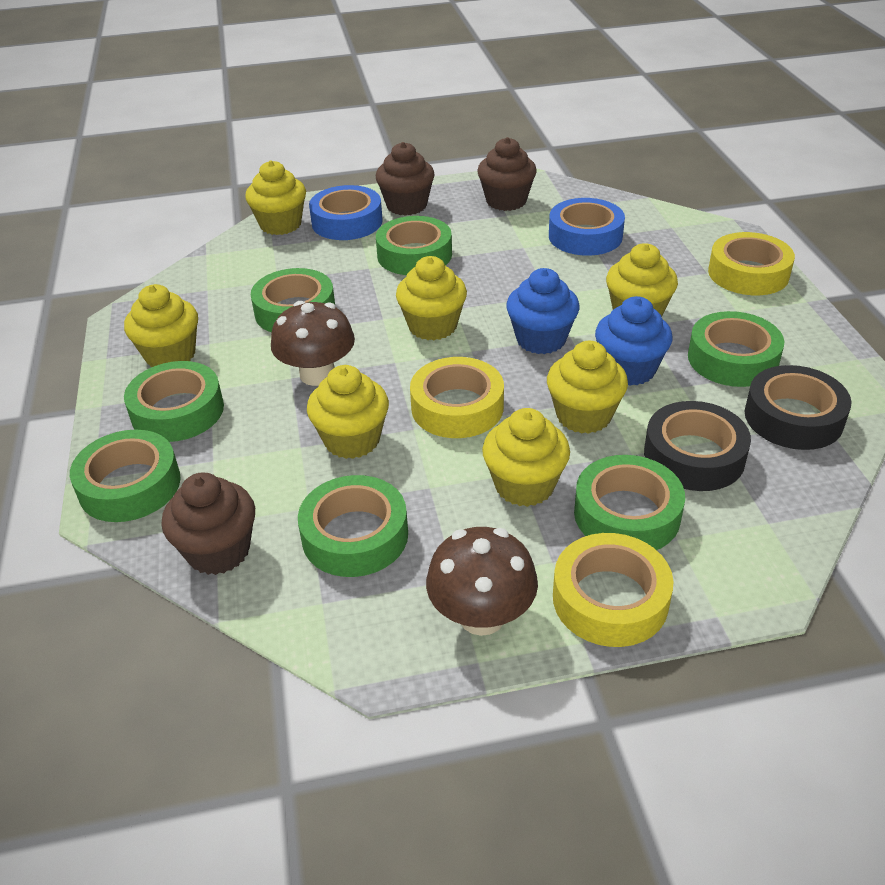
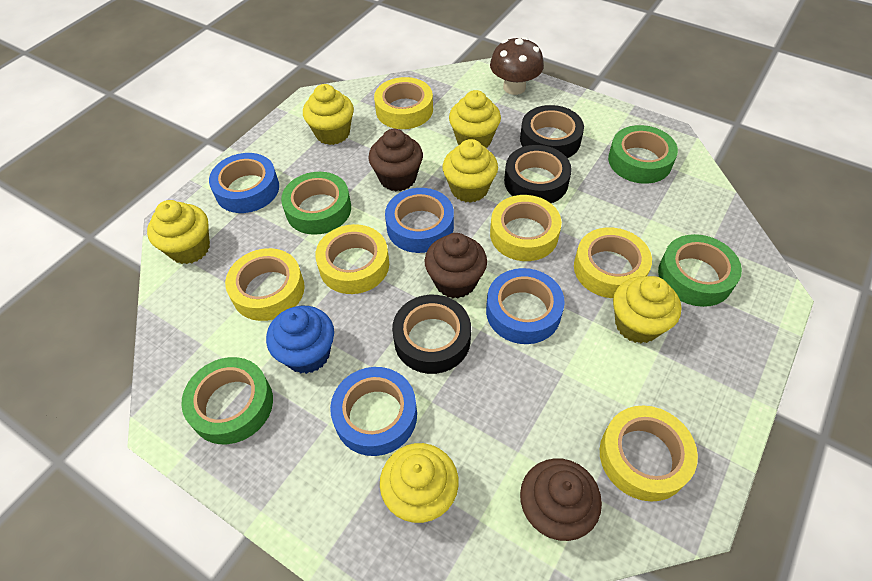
black tape: 2 -> 3
blue cupcake: 2 -> 1
blue tape: 2 -> 4
brown mushroom: 2 -> 1
green tape: 7 -> 4
yellow cupcake: 7 -> 6
yellow tape: 3 -> 6

